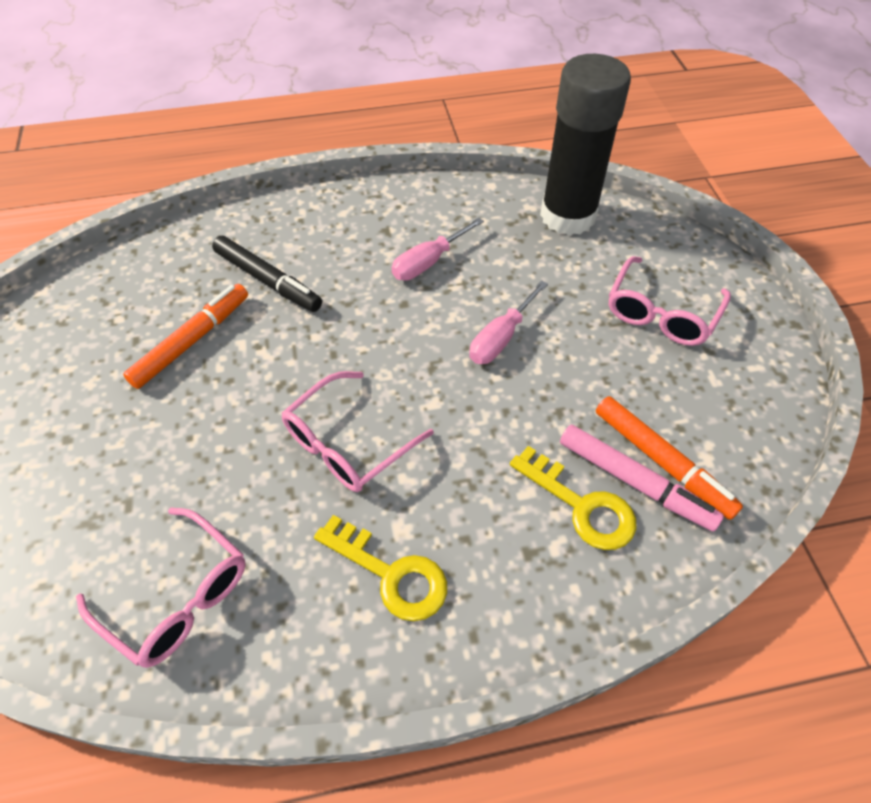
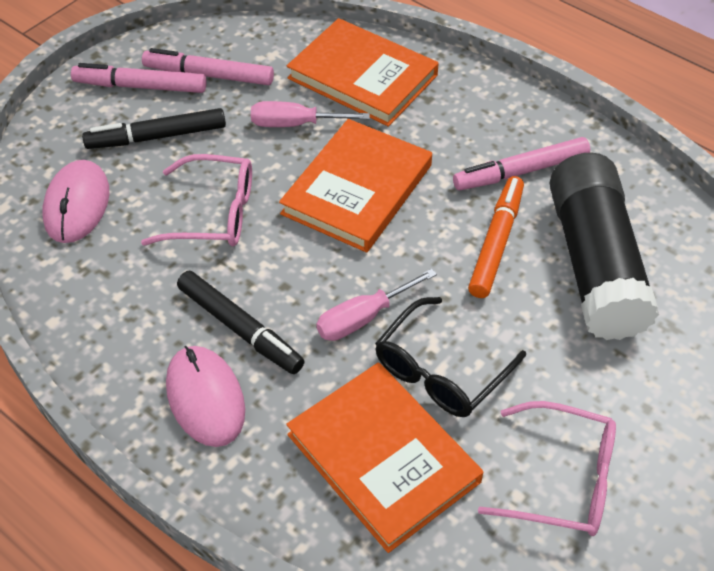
black glasses: 0 -> 1
black marker: 1 -> 2
orange book: 0 -> 3
orange marker: 2 -> 1
pink glasses: 3 -> 2
pink marker: 1 -> 3
pink mouse: 0 -> 2
yellow key: 2 -> 0

